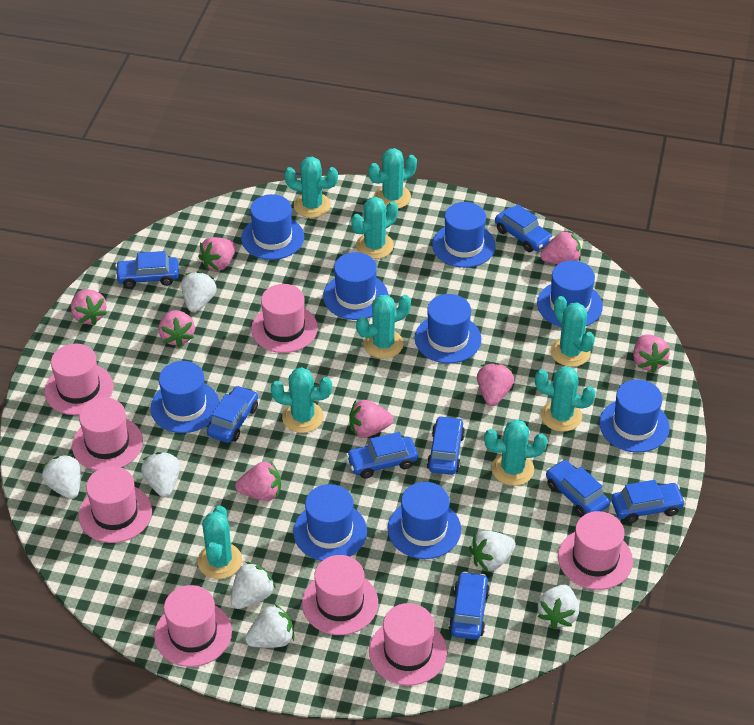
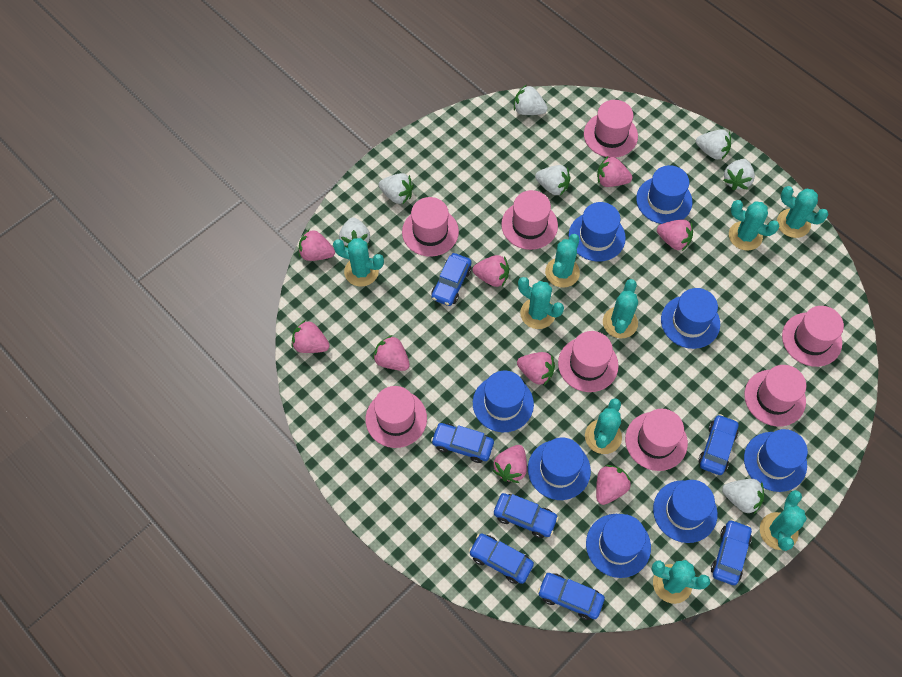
blue car: 8 -> 7
blue hat: 9 -> 8
pink strawberry: 8 -> 9

